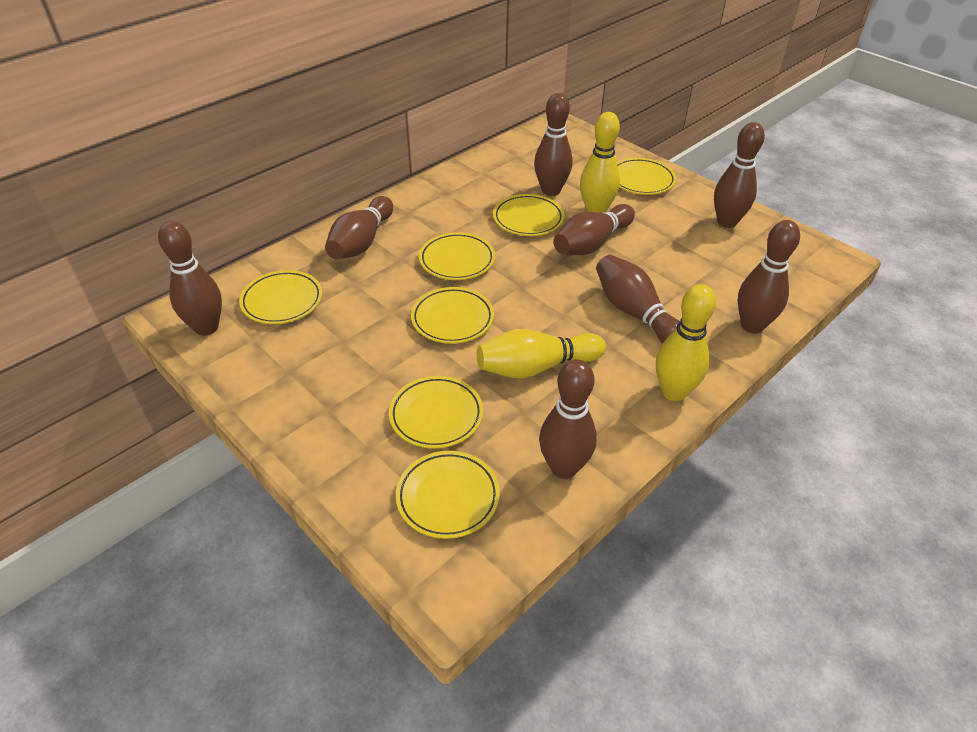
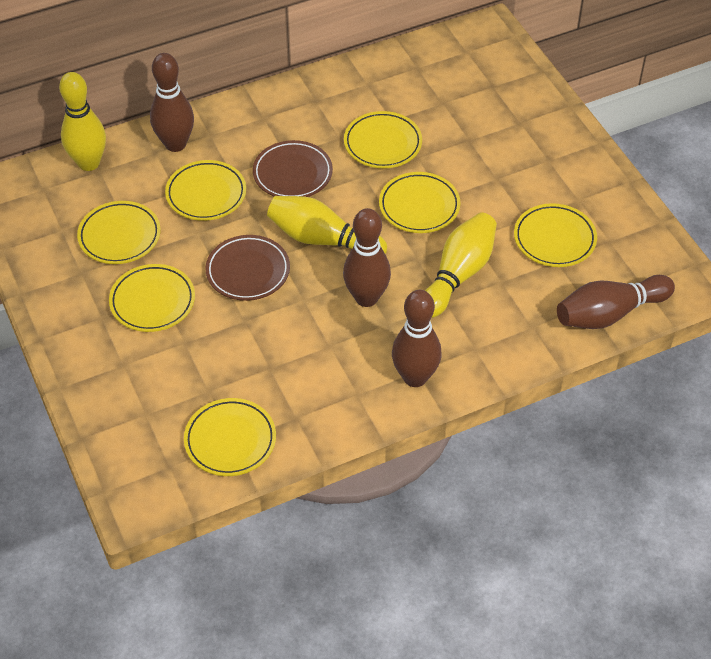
brown bowling pin: 8 -> 4
brown plate: 0 -> 2

